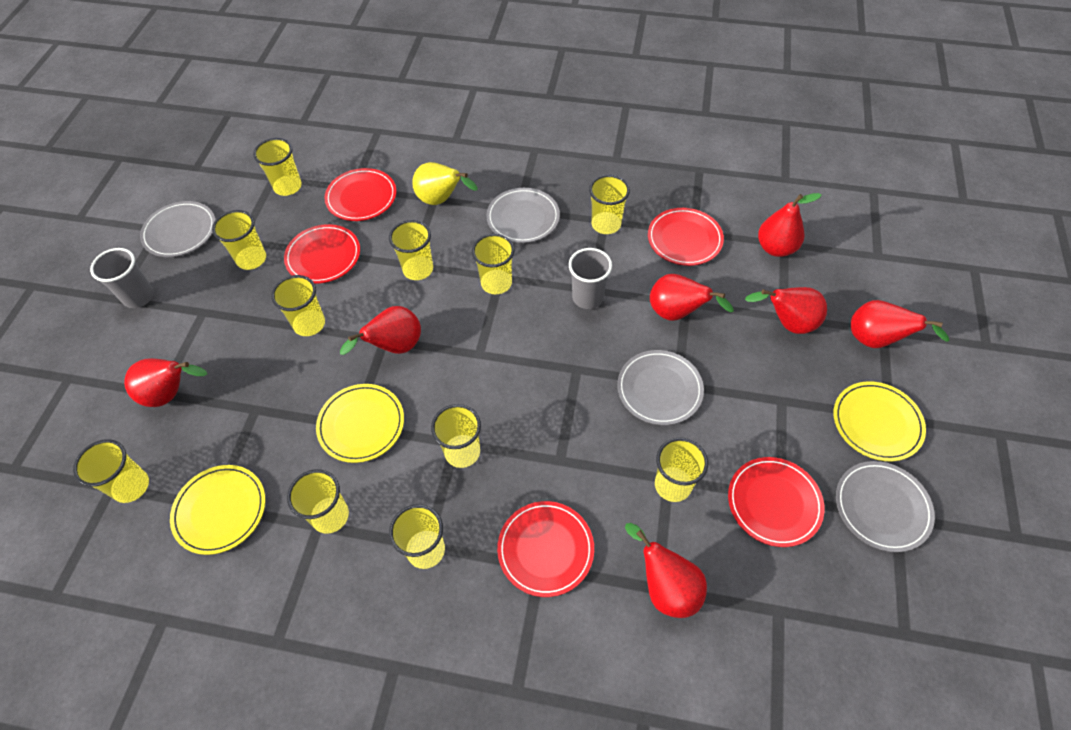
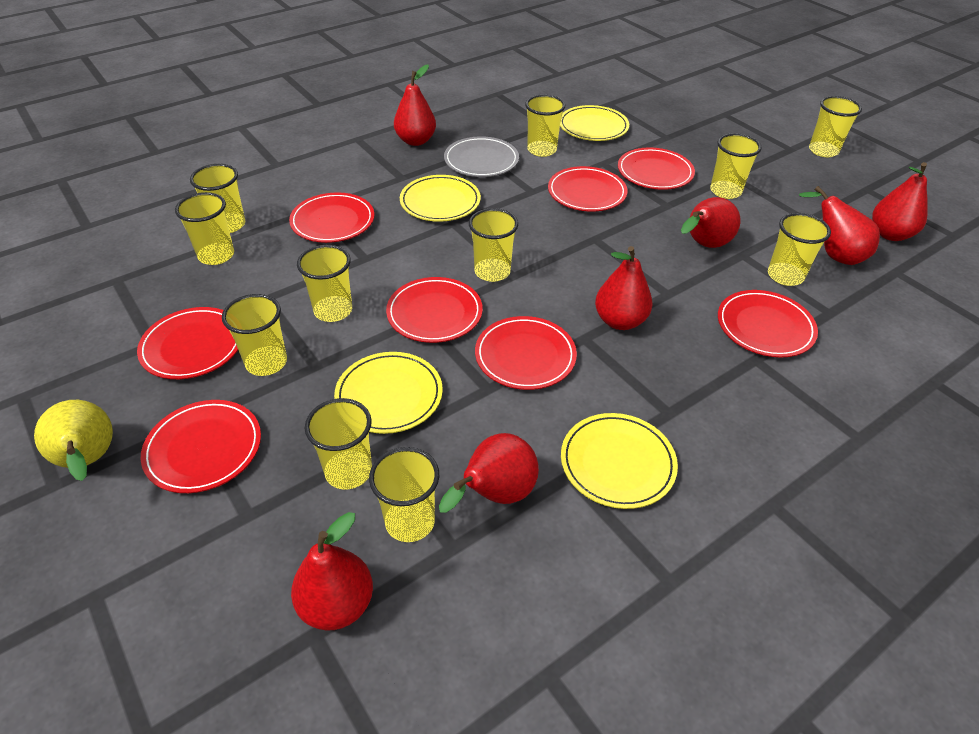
grey cup: 2 -> 0
grey plate: 4 -> 1
red plate: 5 -> 8
yellow plate: 3 -> 4

